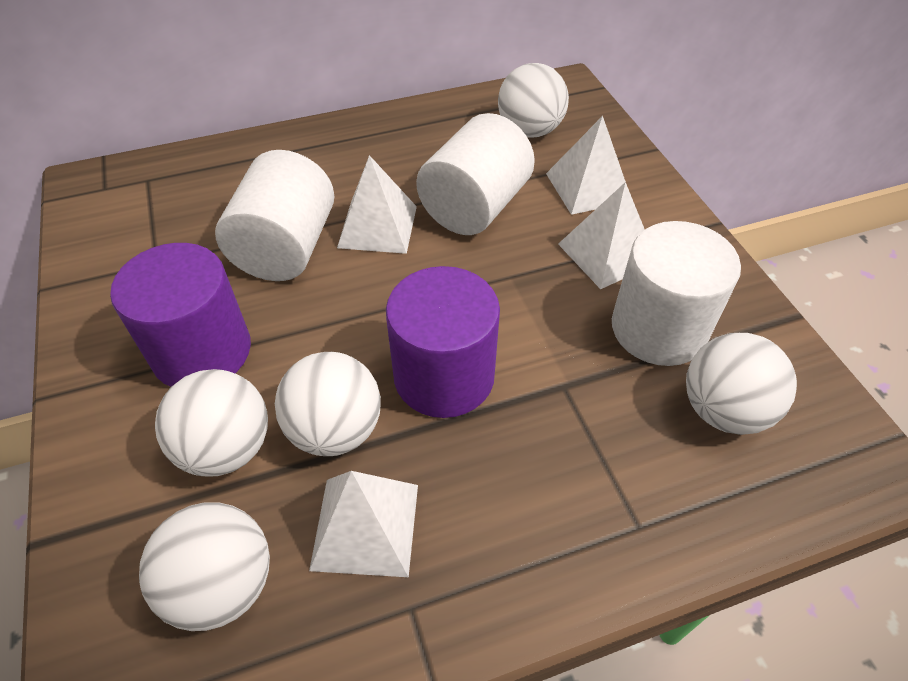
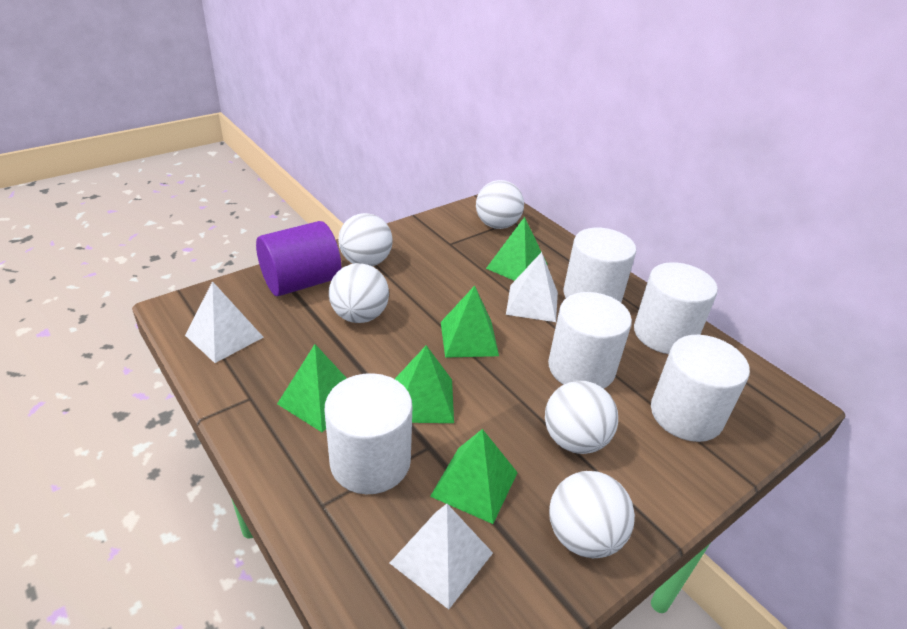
green pyramid: 0 -> 5
purple cylinder: 2 -> 1
white cylinder: 3 -> 5
white pyramid: 4 -> 3

